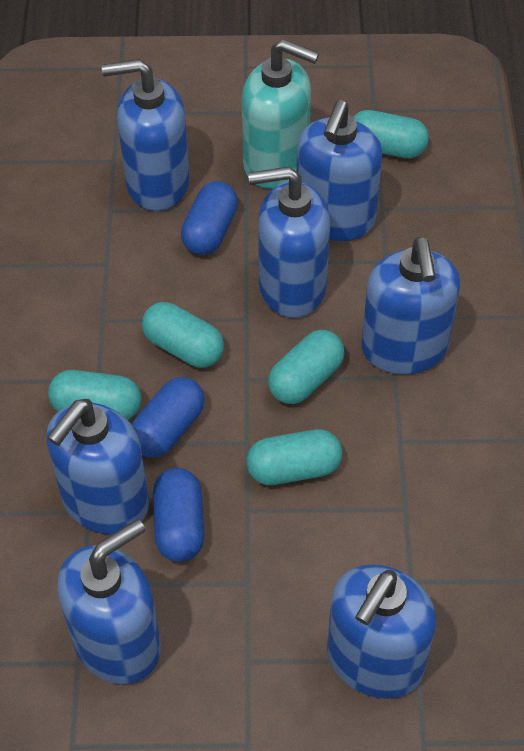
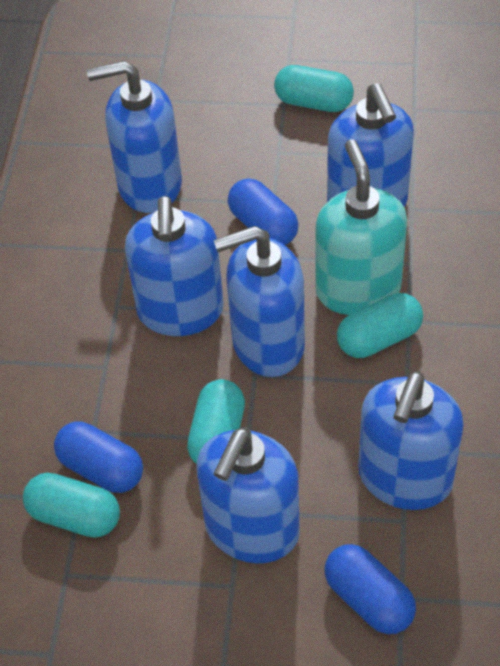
blue soap dispenser: 7 -> 6
turquoise capsule: 5 -> 4

